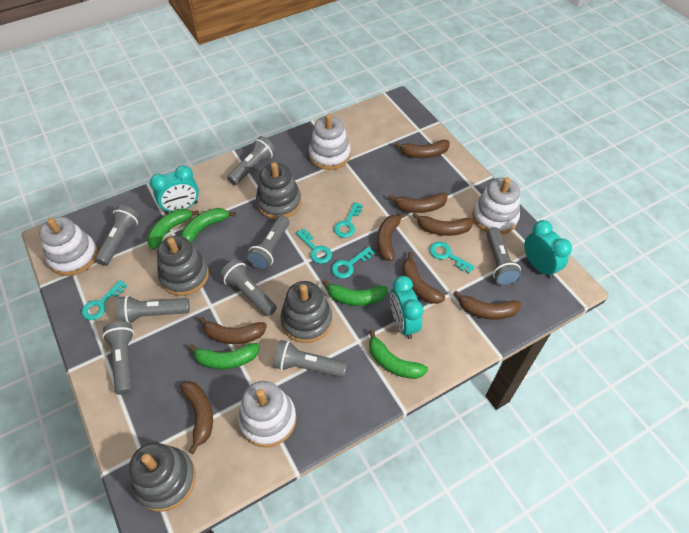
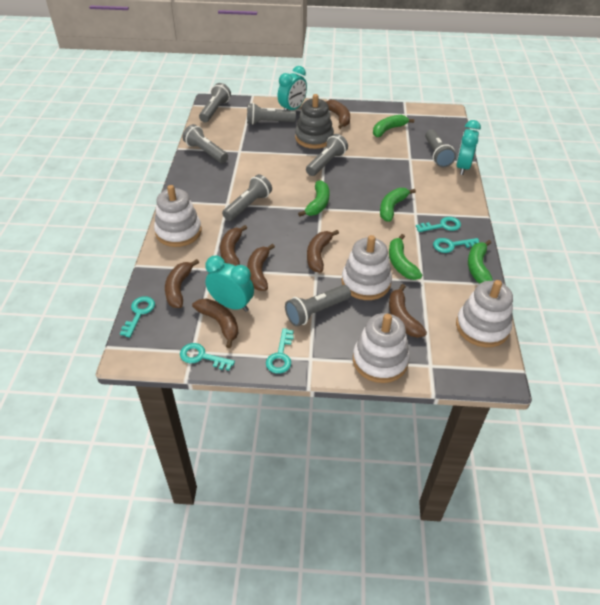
brown banana: 8 -> 7
grey flashlight: 8 -> 7
grey stacking toy: 4 -> 1

